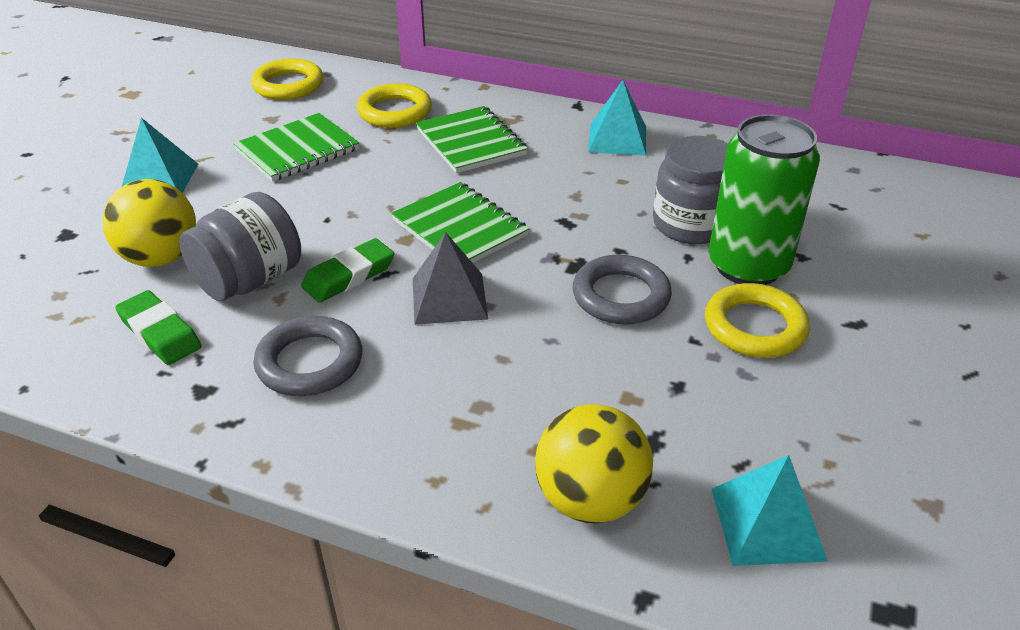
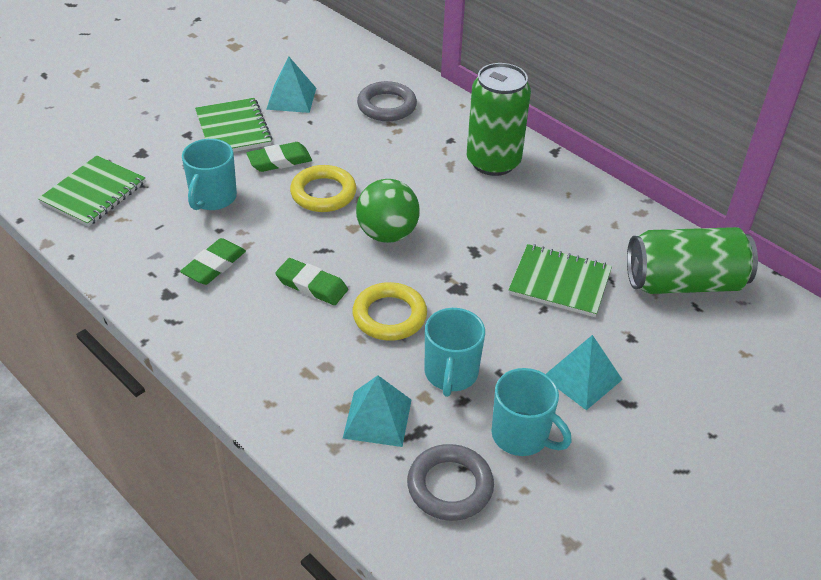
green ball: 0 -> 1
green can: 1 -> 2
green eraser: 2 -> 3
grey jar: 2 -> 0
grey pyramid: 1 -> 0
turquoise mug: 0 -> 3
yellow ball: 2 -> 0
yellow ring: 3 -> 2

